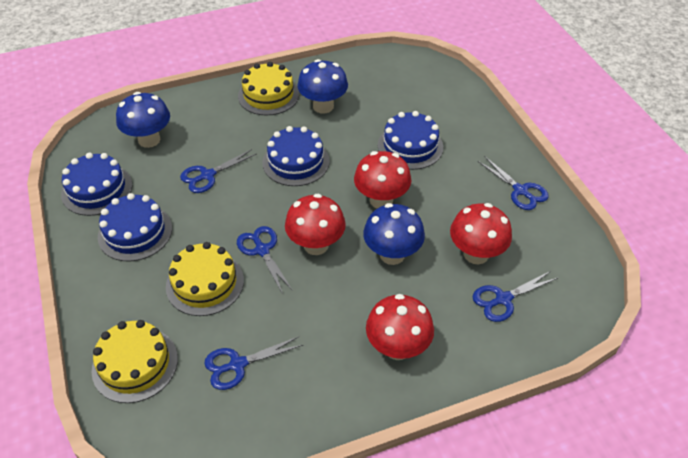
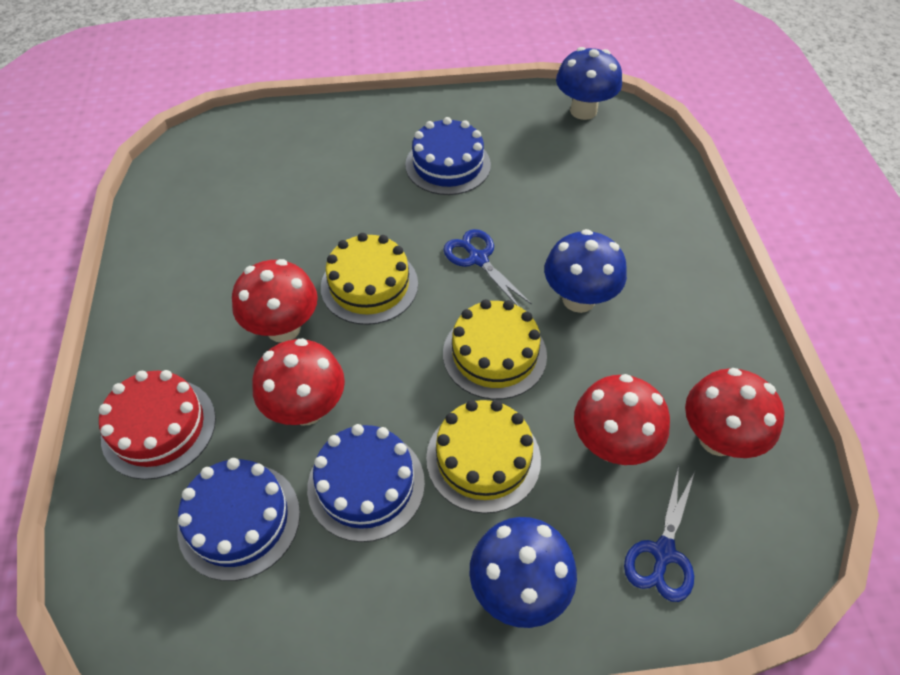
blue cake: 4 -> 3
blue scissors: 5 -> 2
red cake: 0 -> 1

